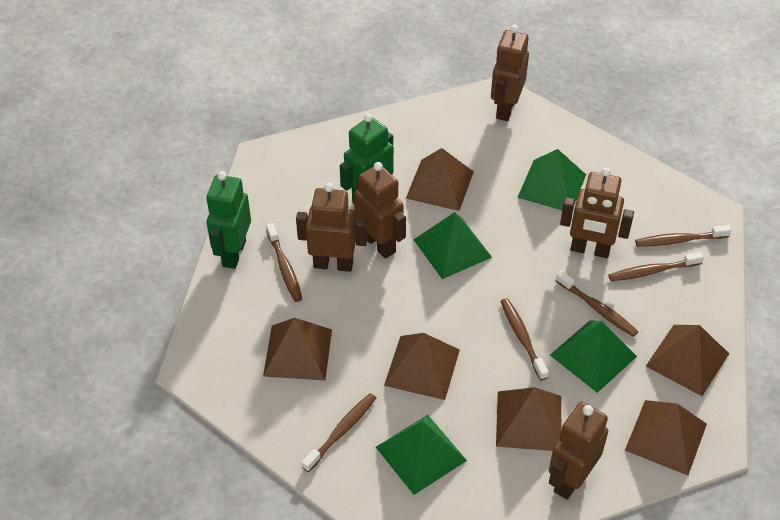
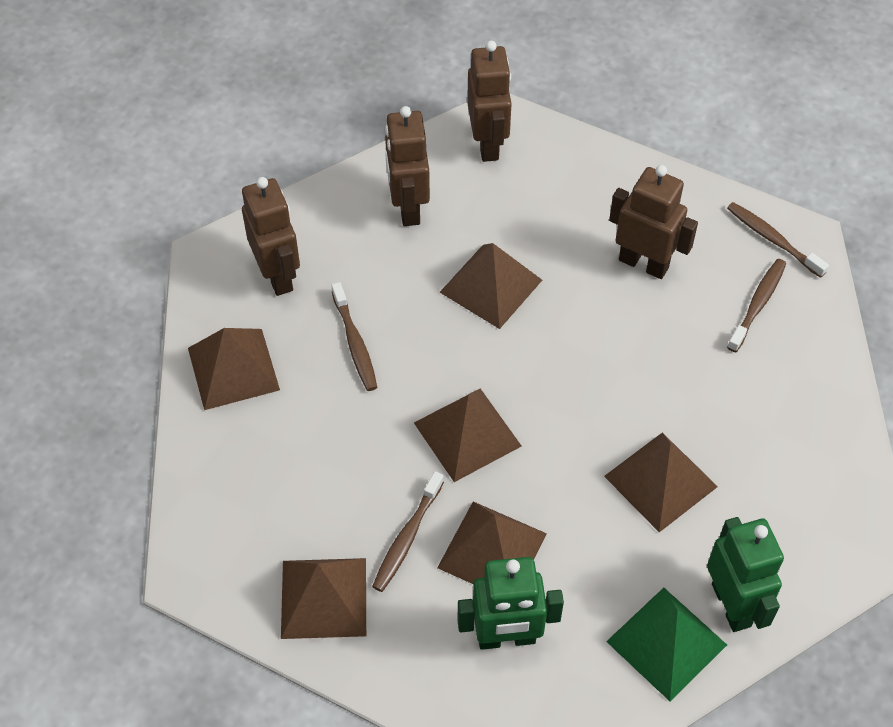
brown robot: 5 -> 4
brown toothbrush: 6 -> 4
green pyramid: 4 -> 1

